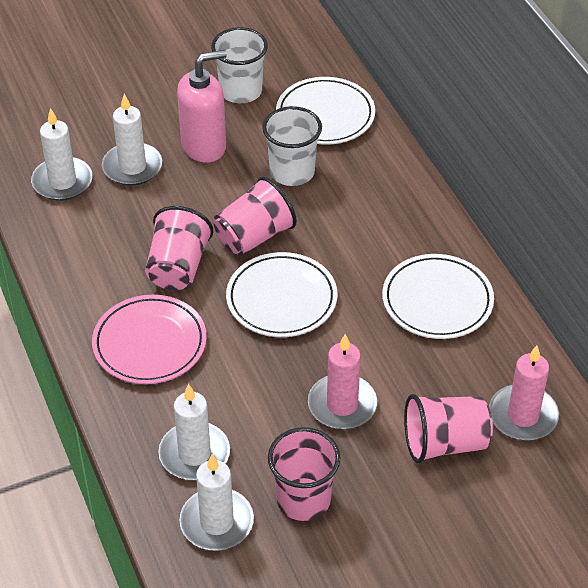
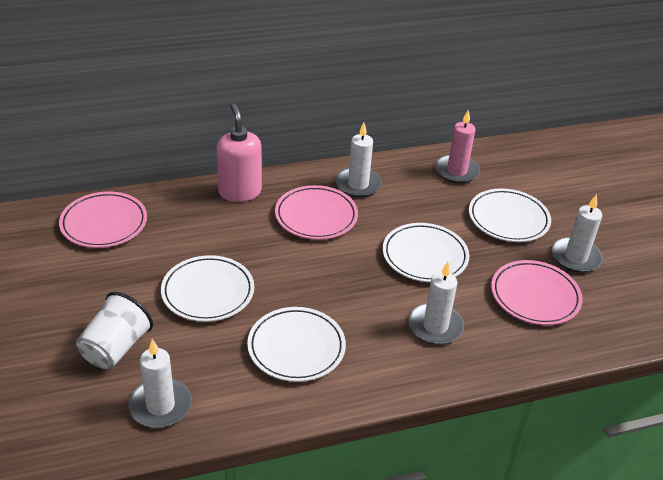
pink candle: 2 -> 1
pink cup: 4 -> 0
pink plate: 1 -> 3
white cup: 2 -> 1
white plate: 3 -> 4

